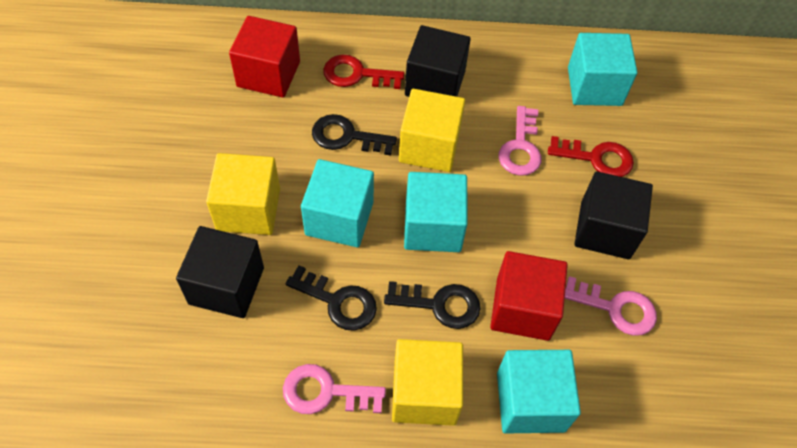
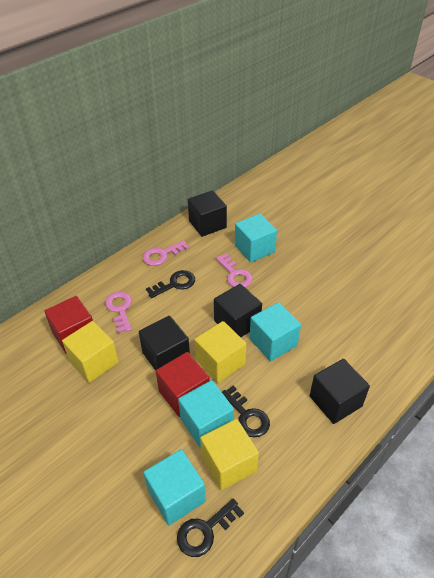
black cube: 3 -> 4
red key: 2 -> 0

